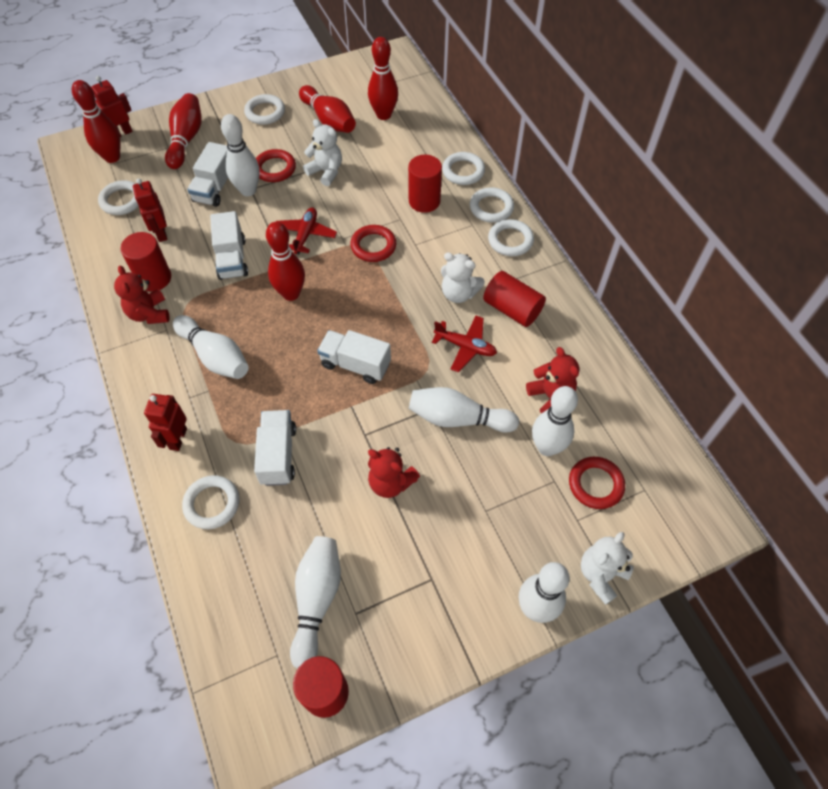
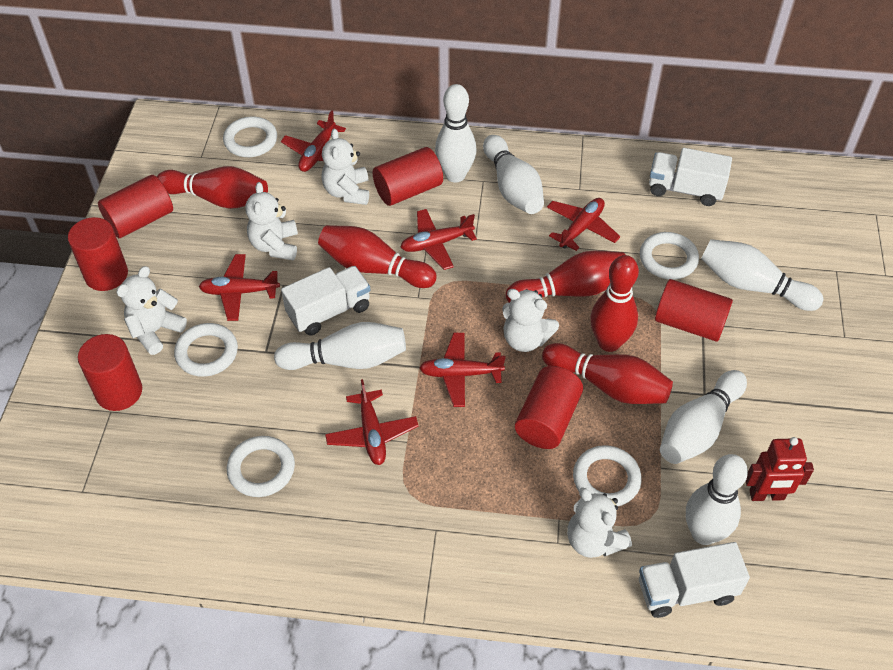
red cylinder: 4 -> 6
red plane: 2 -> 6
red ring: 3 -> 0
red robot: 3 -> 1
red teddy bear: 3 -> 0
white ring: 6 -> 5
white teddy bear: 3 -> 5
white truck: 4 -> 3

